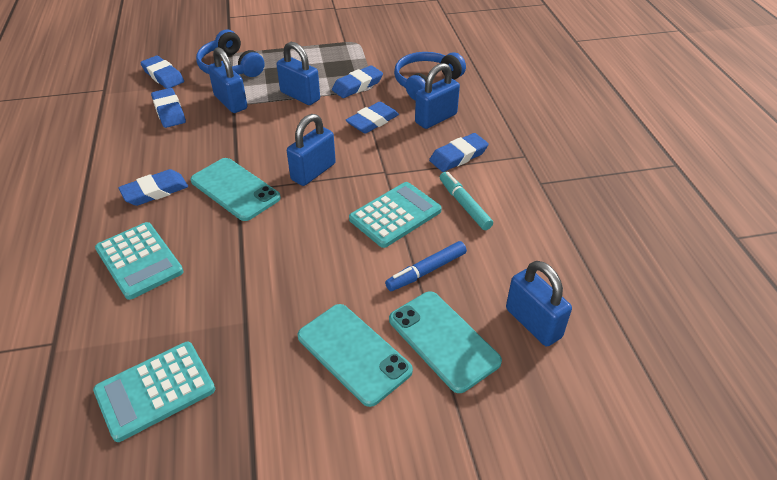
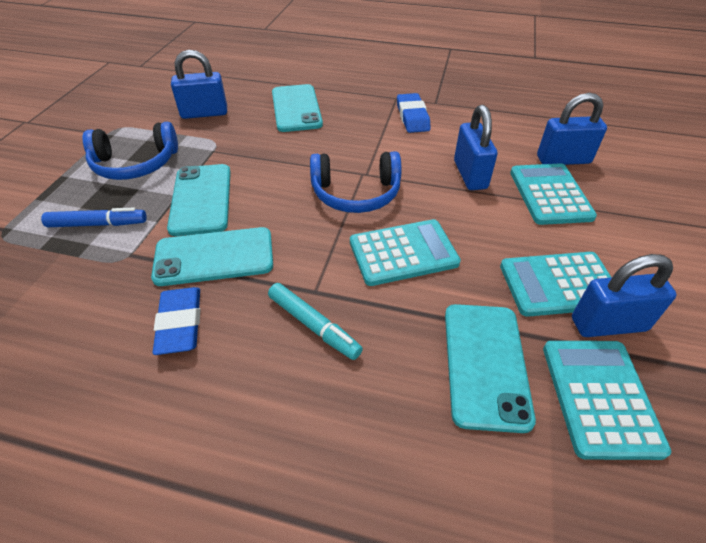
blue eraser: 6 -> 2
blue padlock: 5 -> 4
turquoise calculator: 3 -> 4
turquoise phone: 3 -> 4

